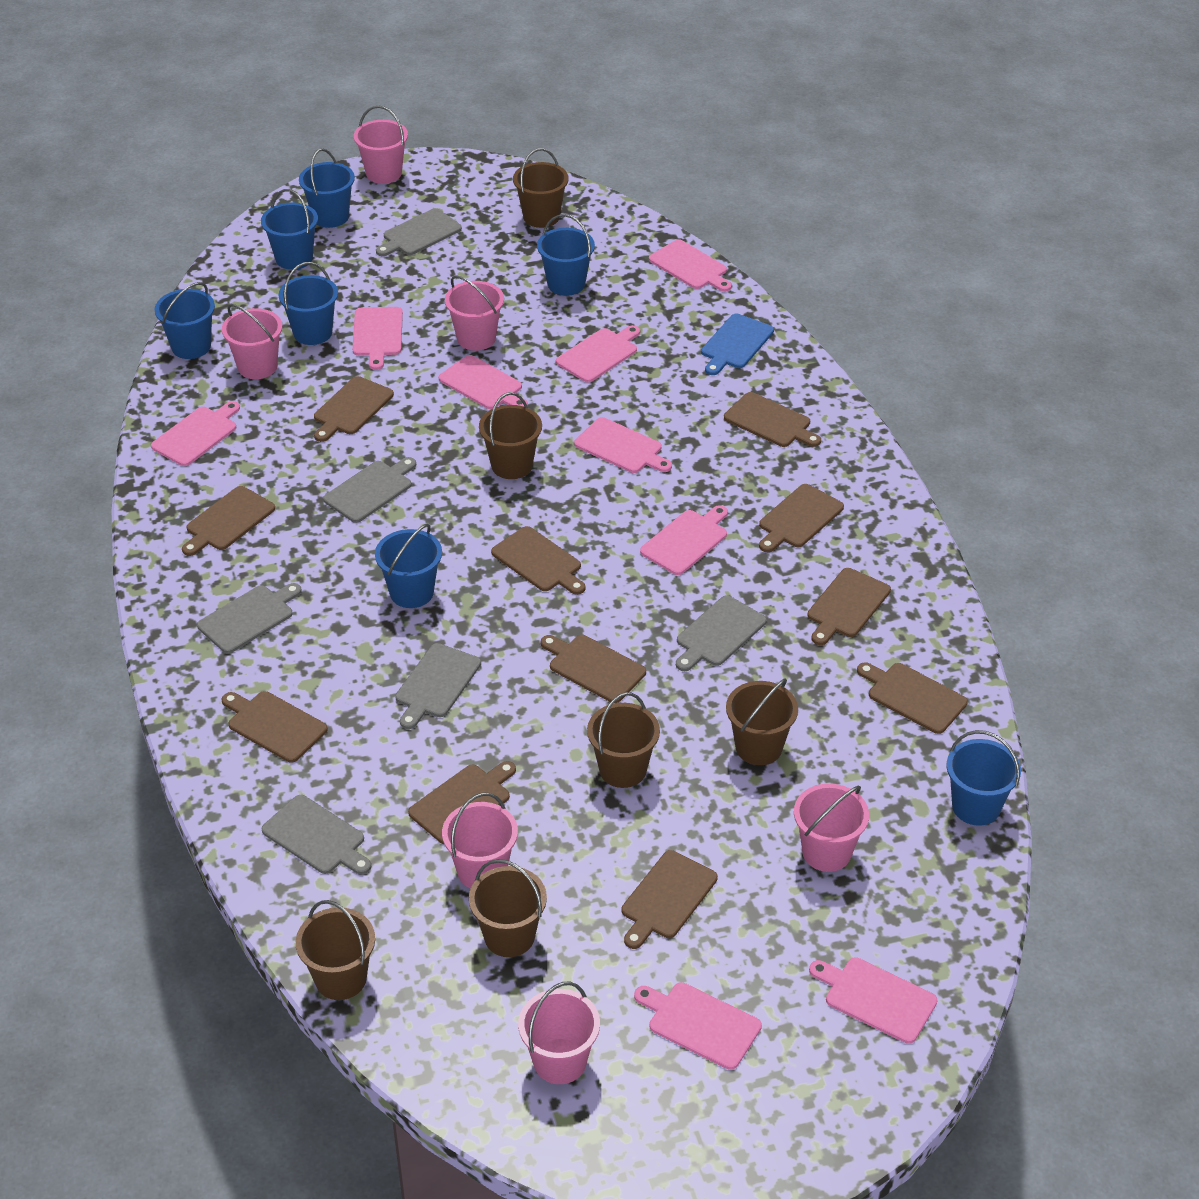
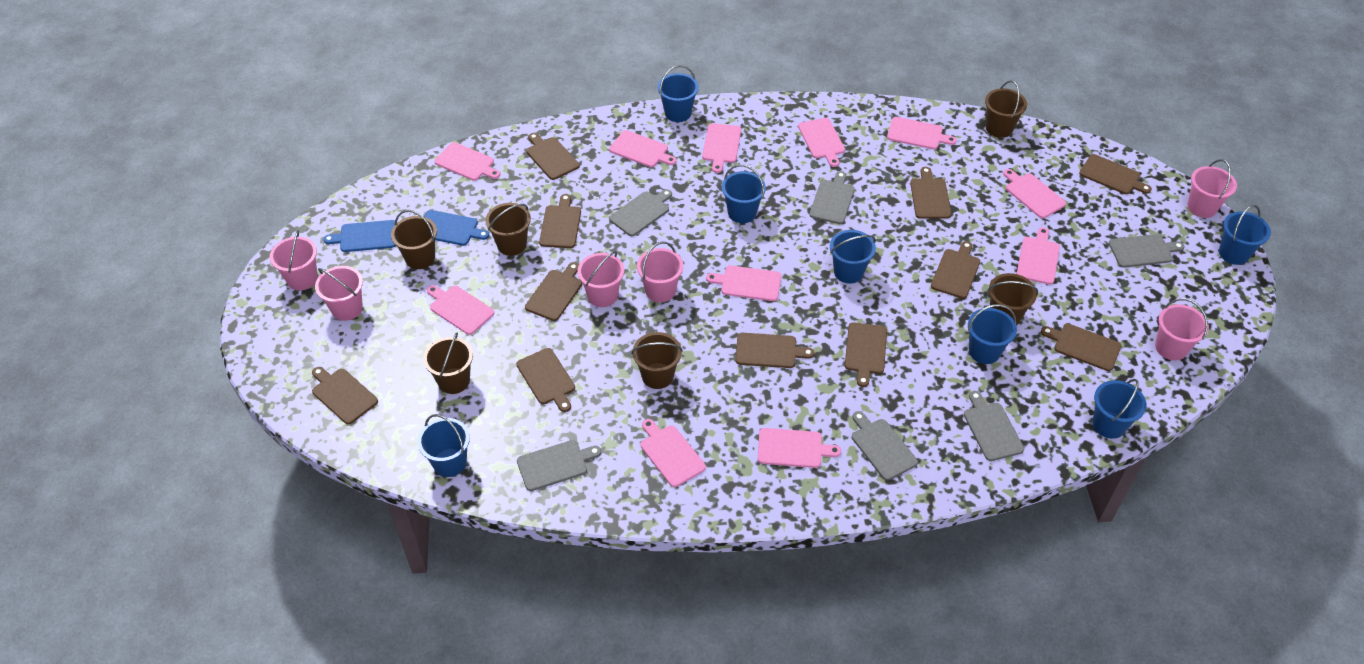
blue cutting board: 1 -> 2
pink cutting board: 9 -> 11

